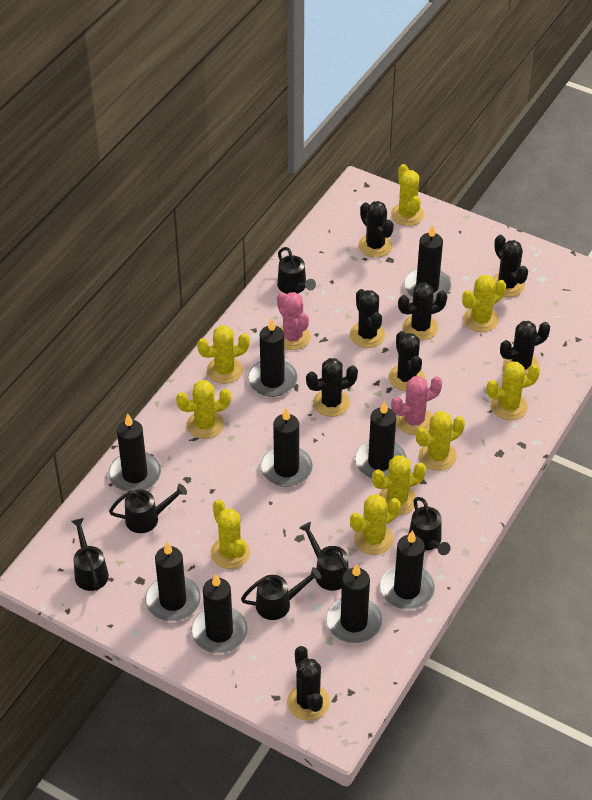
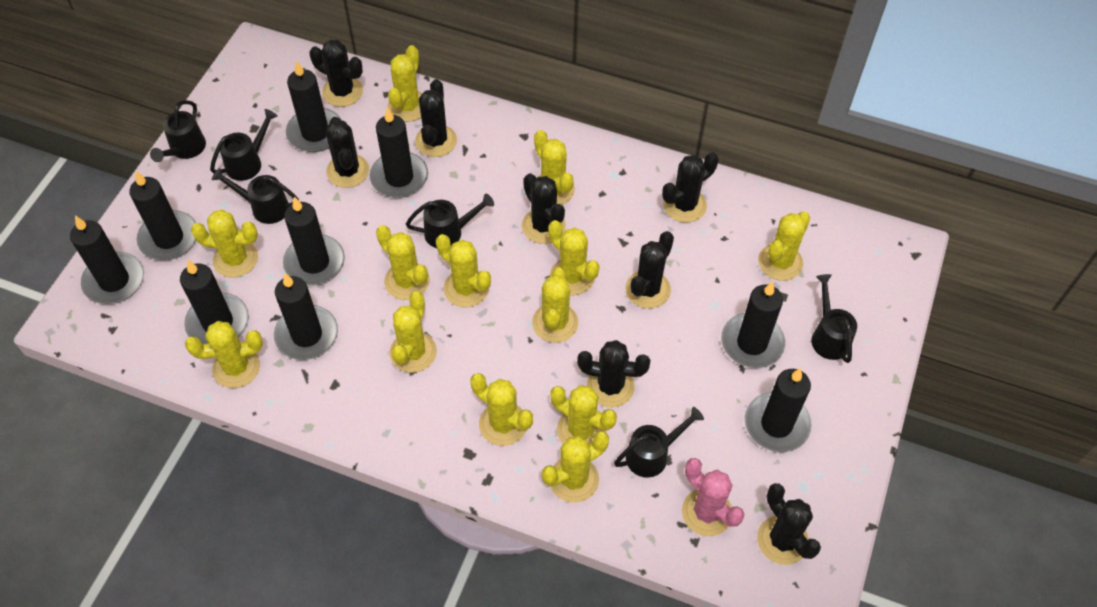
pink cactus: 2 -> 1
yellow cactus: 9 -> 13

